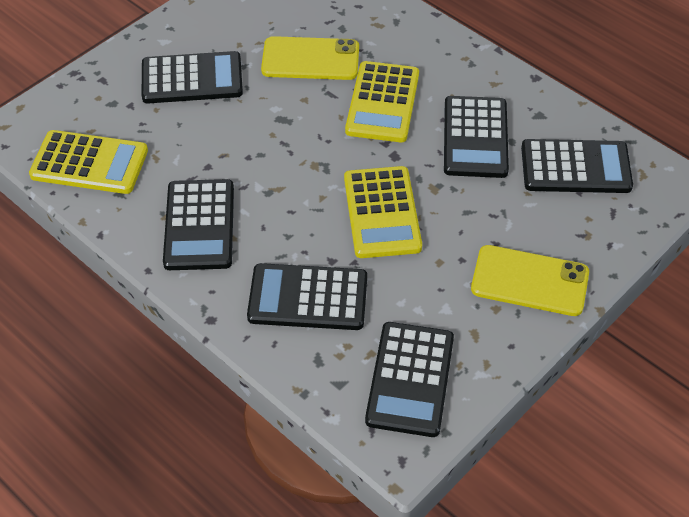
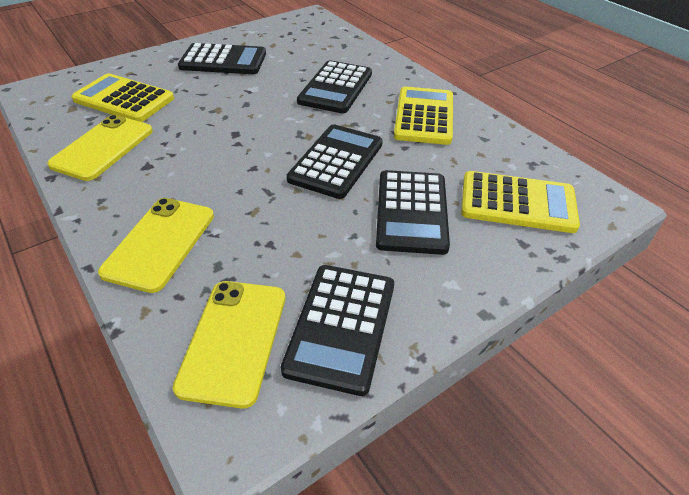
black calculator: 6 -> 5
yellow phone: 2 -> 3

